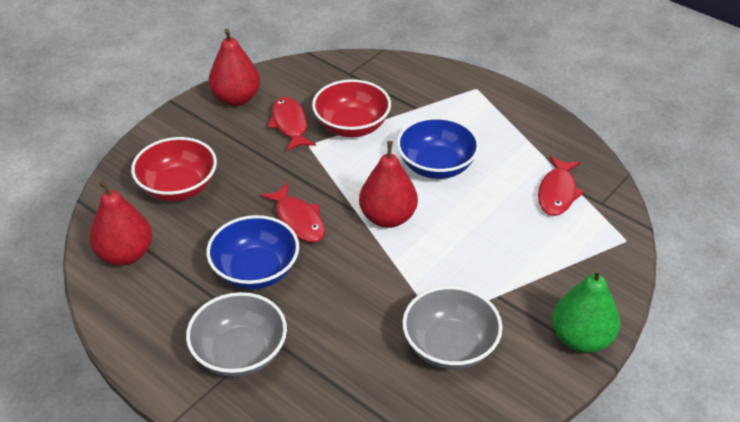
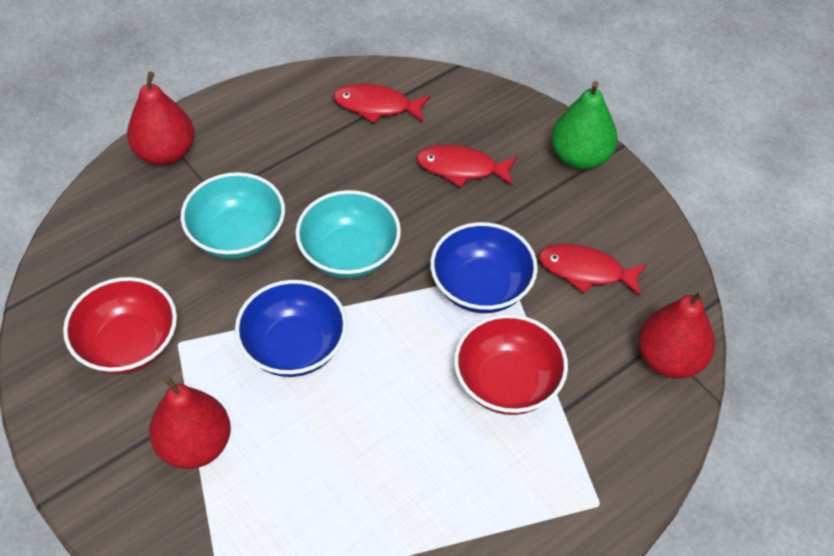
grey bowl: 2 -> 0
turquoise bowl: 0 -> 2

